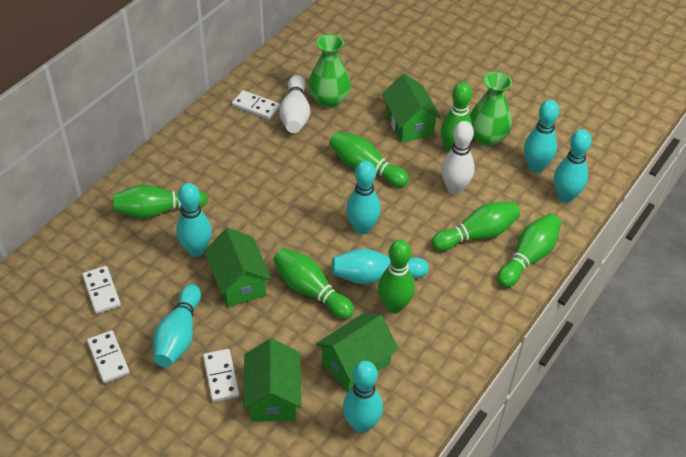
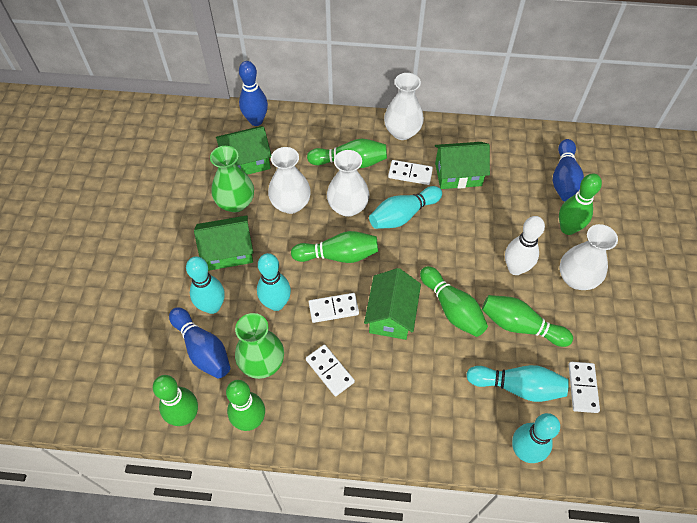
blue bowling pin: 0 -> 3
turquoise bowling pin: 7 -> 5
white bowling pin: 2 -> 1
white vase: 0 -> 4

